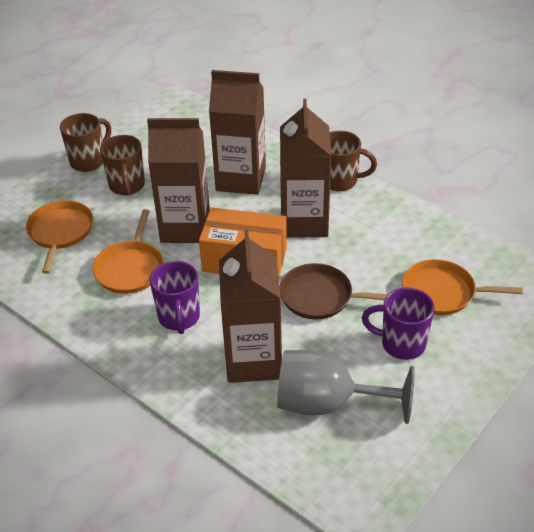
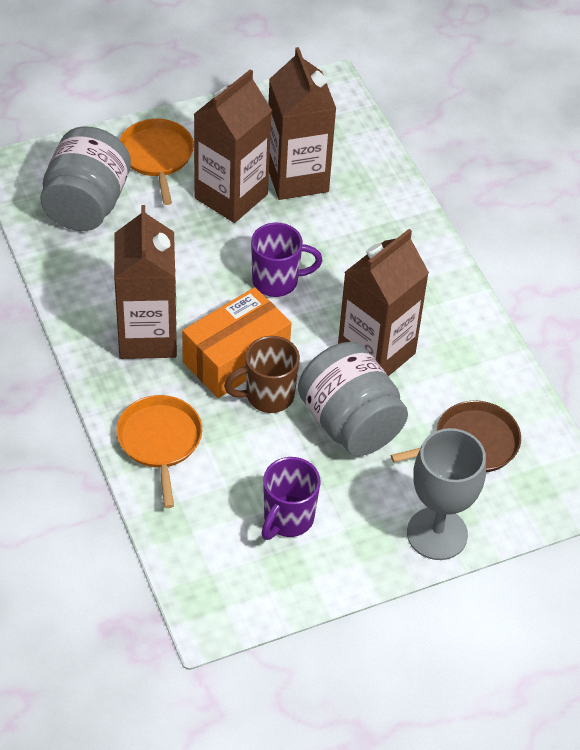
brown mug: 3 -> 1
grey jar: 0 -> 2
orange pan: 3 -> 2

